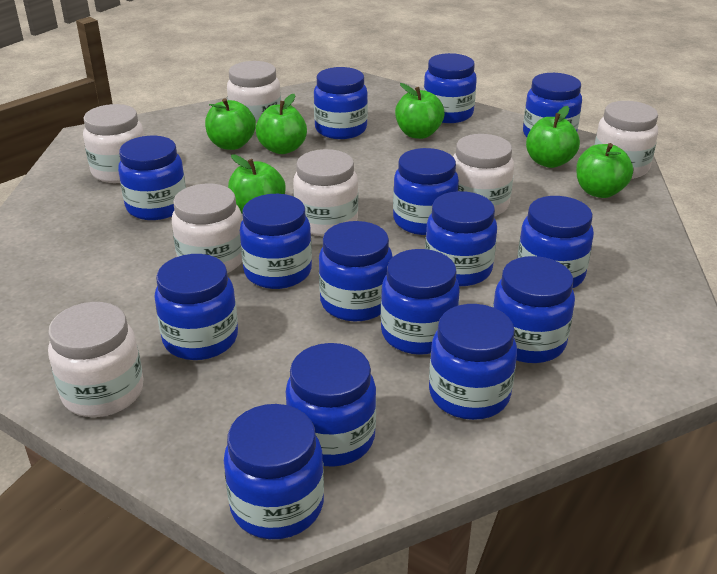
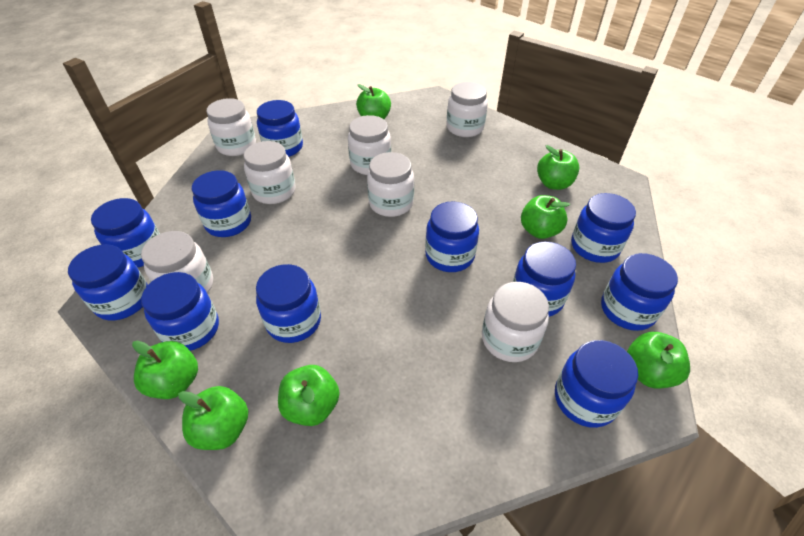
blue jar: 15 -> 11
green apple: 6 -> 7

